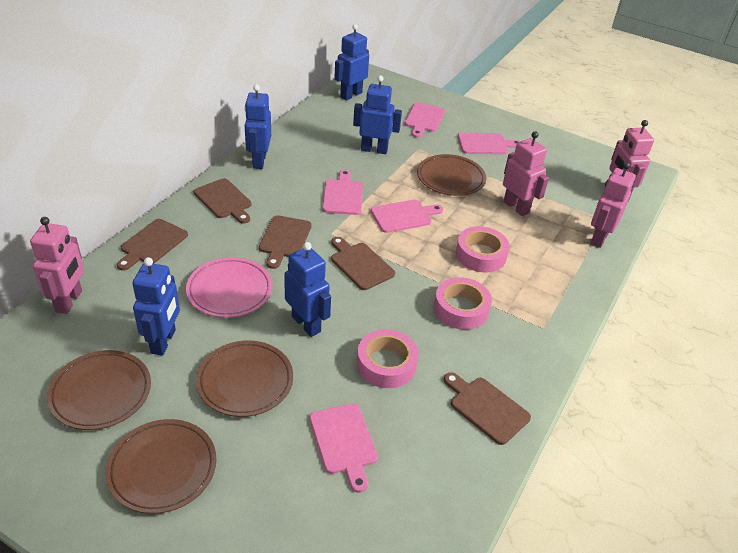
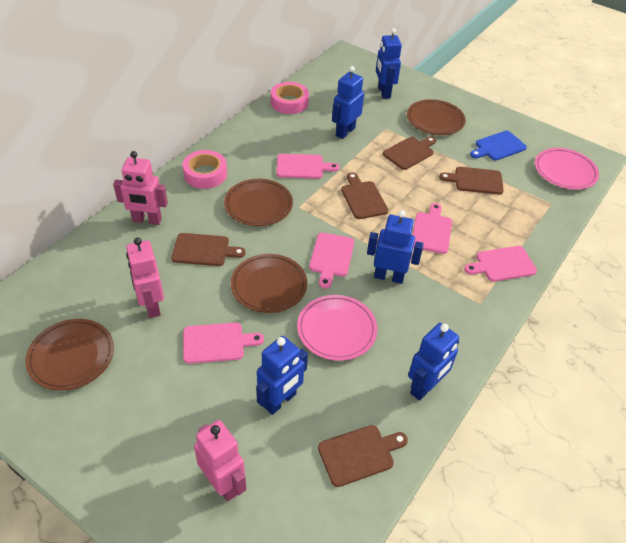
blue cutting board: 0 -> 1
pink plate: 1 -> 2
pink robot: 4 -> 3
pink tape: 3 -> 2

